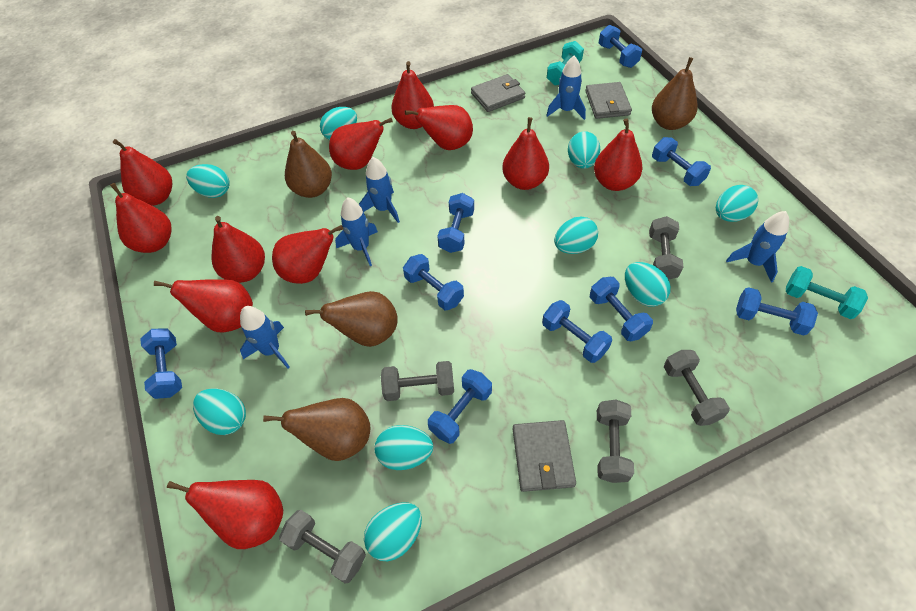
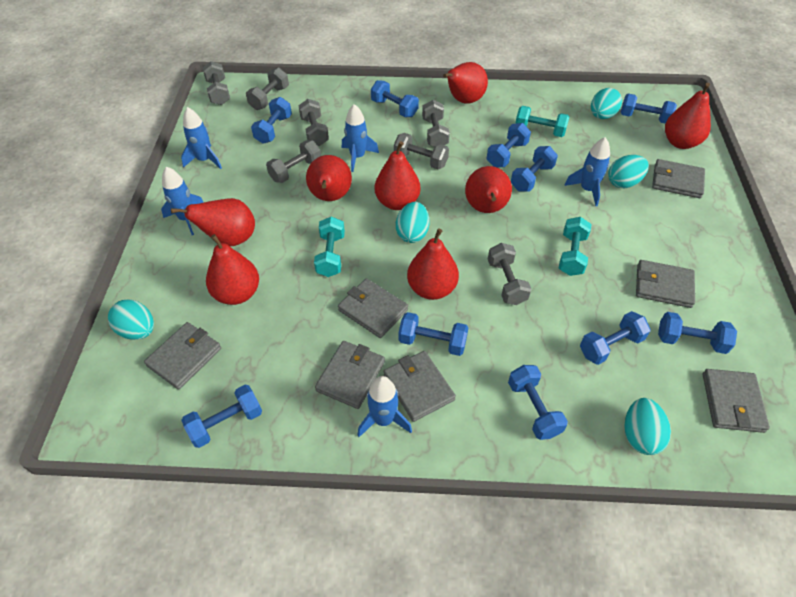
blue dumbbell: 9 -> 10
brown pear: 4 -> 0
grey dumbbell: 5 -> 7
grey wallet: 3 -> 7
red pear: 11 -> 8
turquoise dumbbell: 2 -> 3
turquoise egg: 9 -> 5

